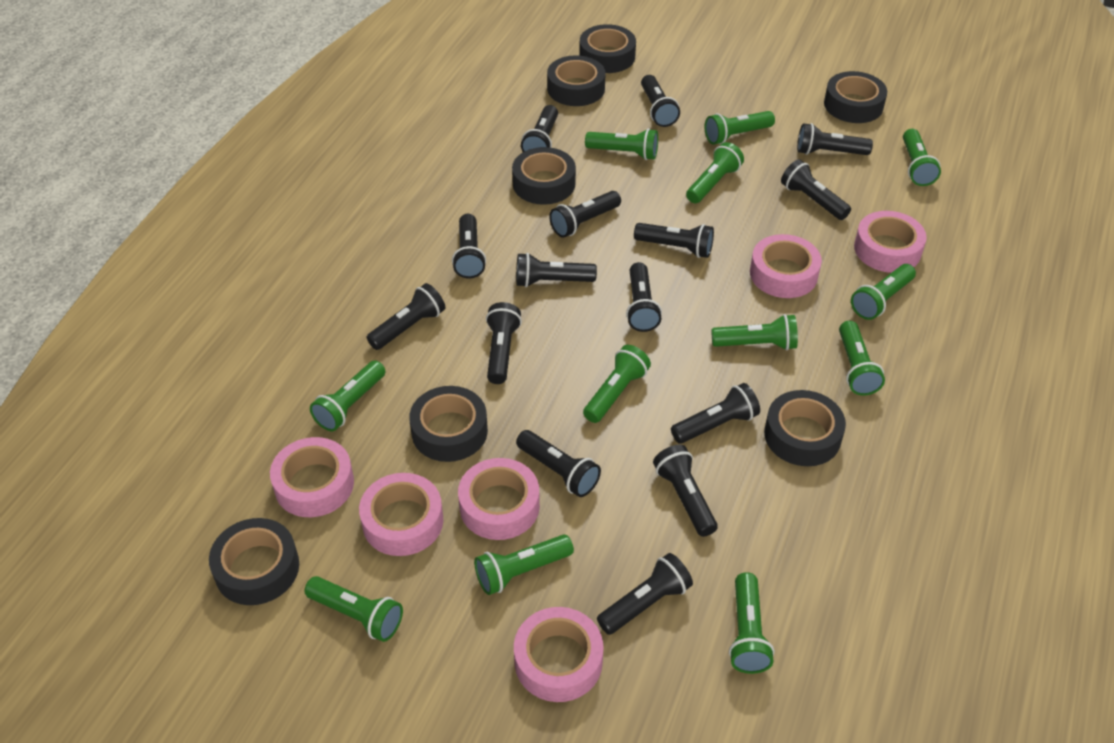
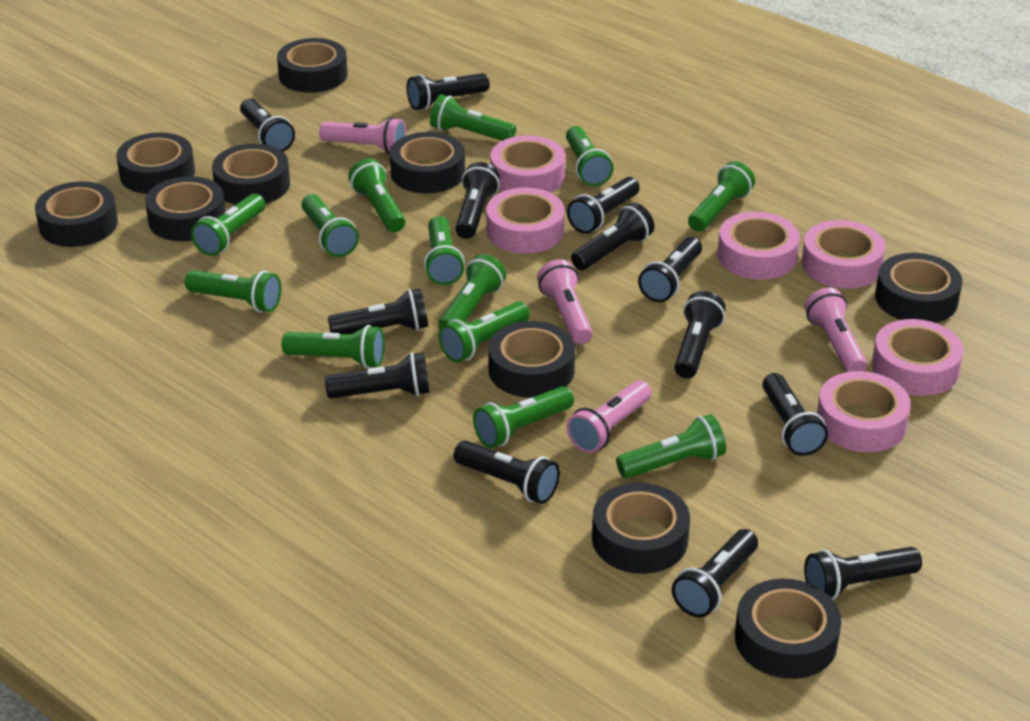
black flashlight: 15 -> 13
black tape: 7 -> 10
green flashlight: 12 -> 13
pink flashlight: 0 -> 4

